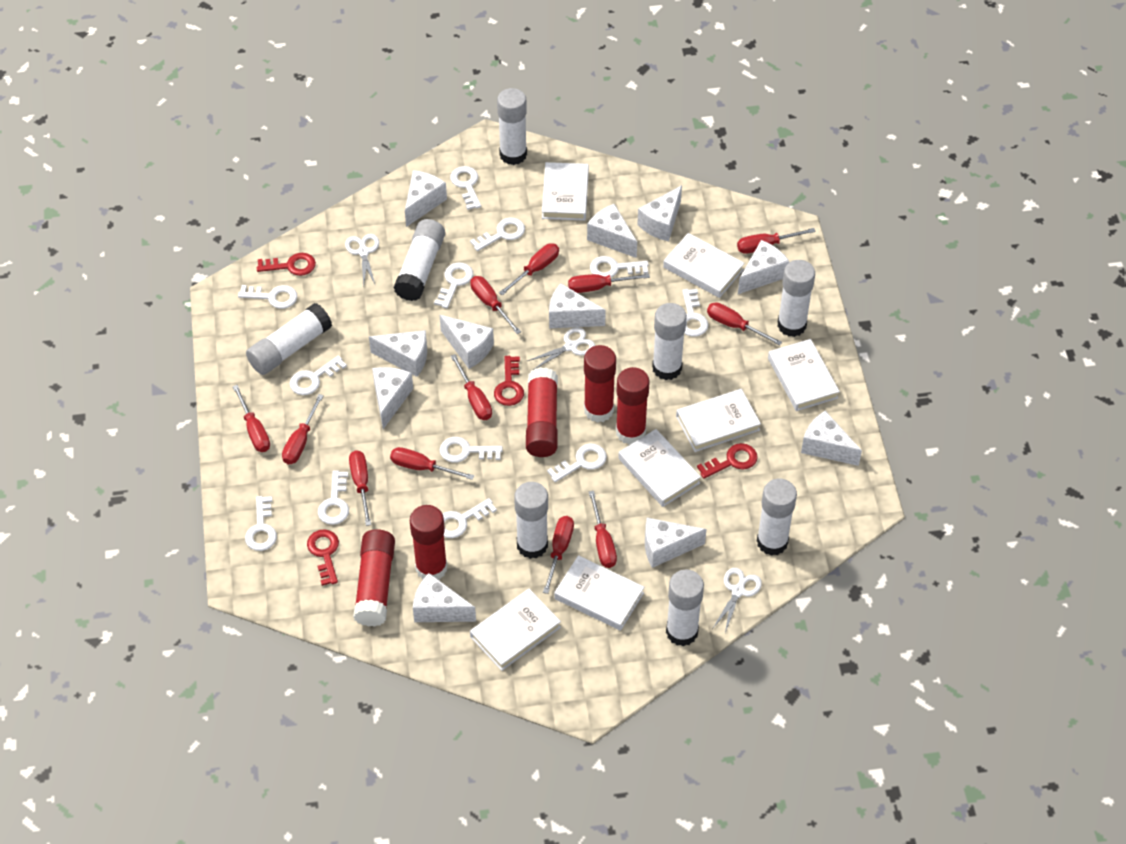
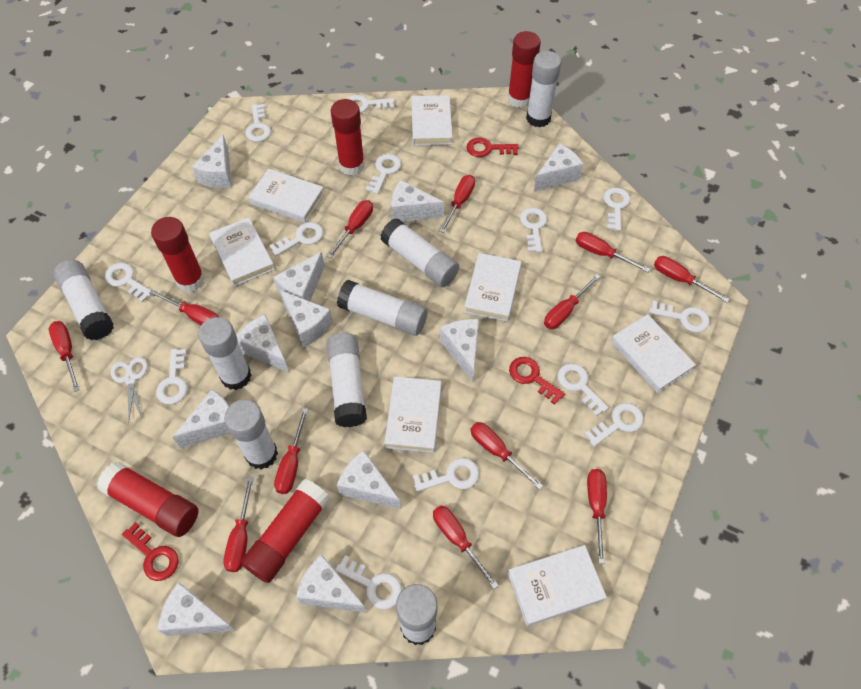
red key: 4 -> 3
white key: 12 -> 13
white scissors: 3 -> 1

